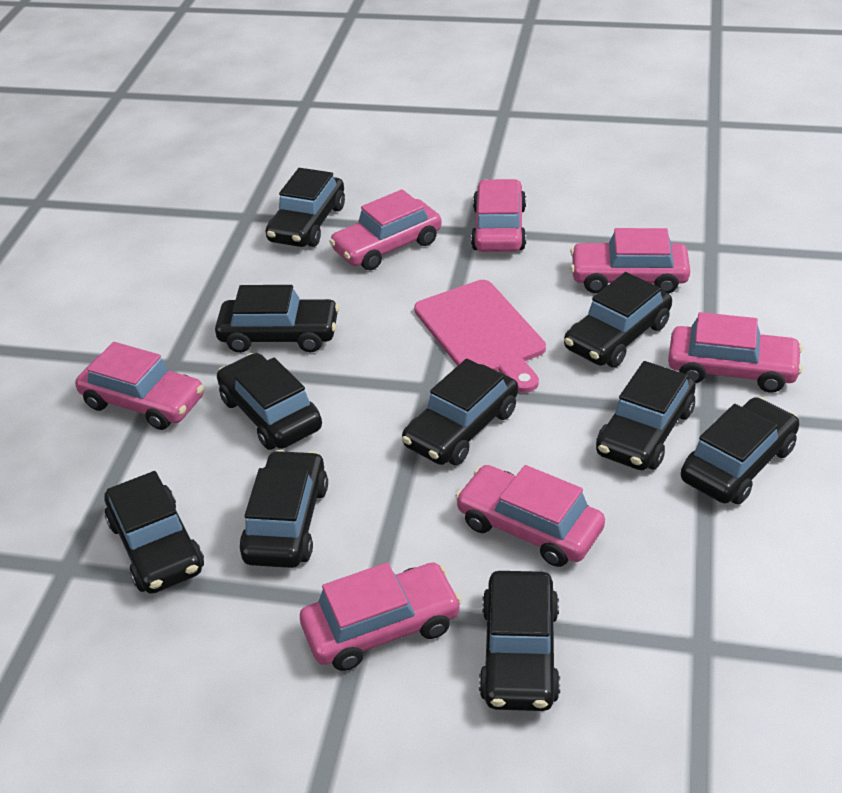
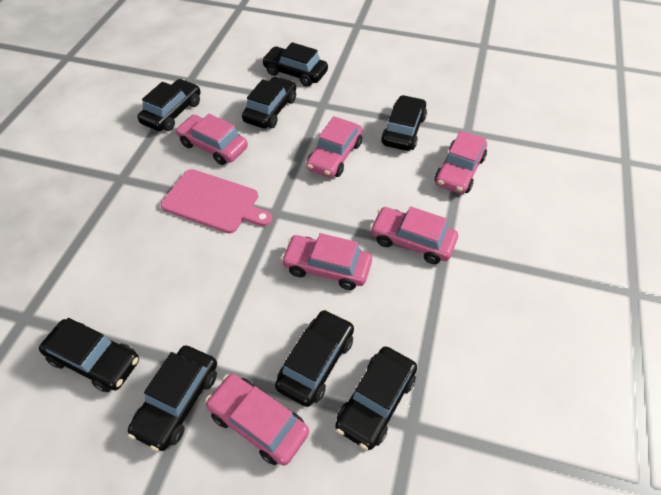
black car: 10 -> 8
pink car: 7 -> 6

